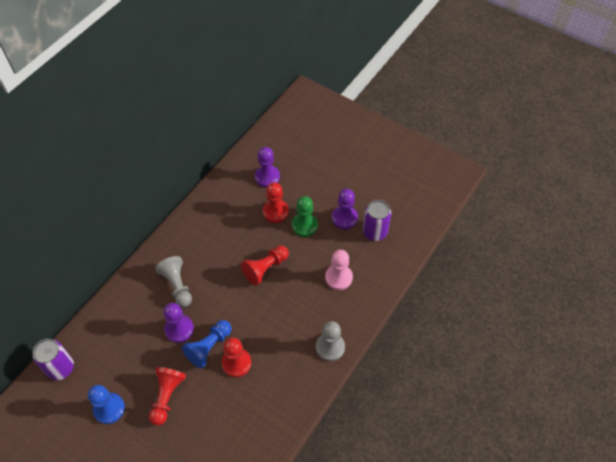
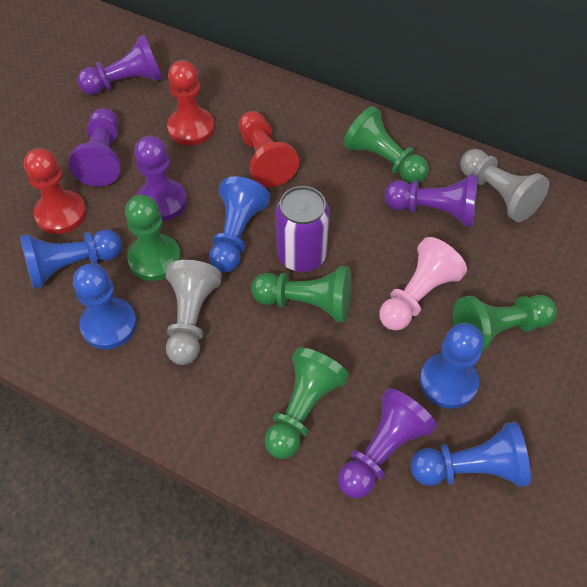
blue pawn: 2 -> 5
green pawn: 1 -> 5
purple can: 2 -> 1
purple pawn: 3 -> 5
red pawn: 4 -> 3

